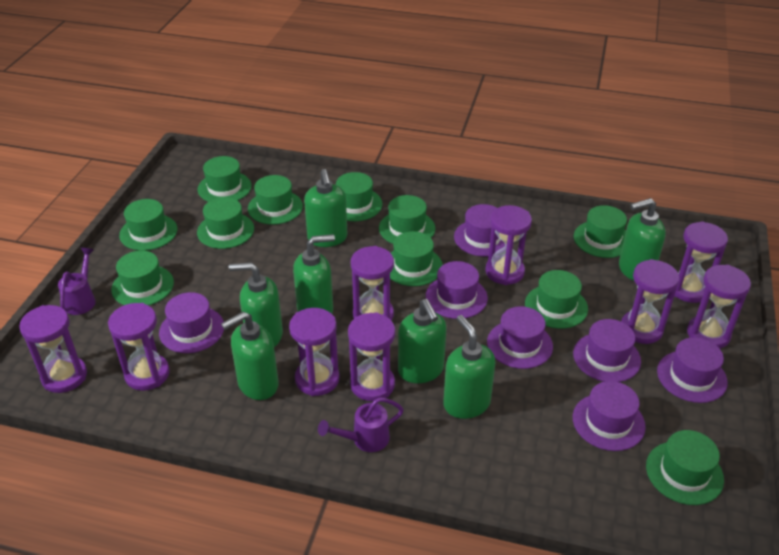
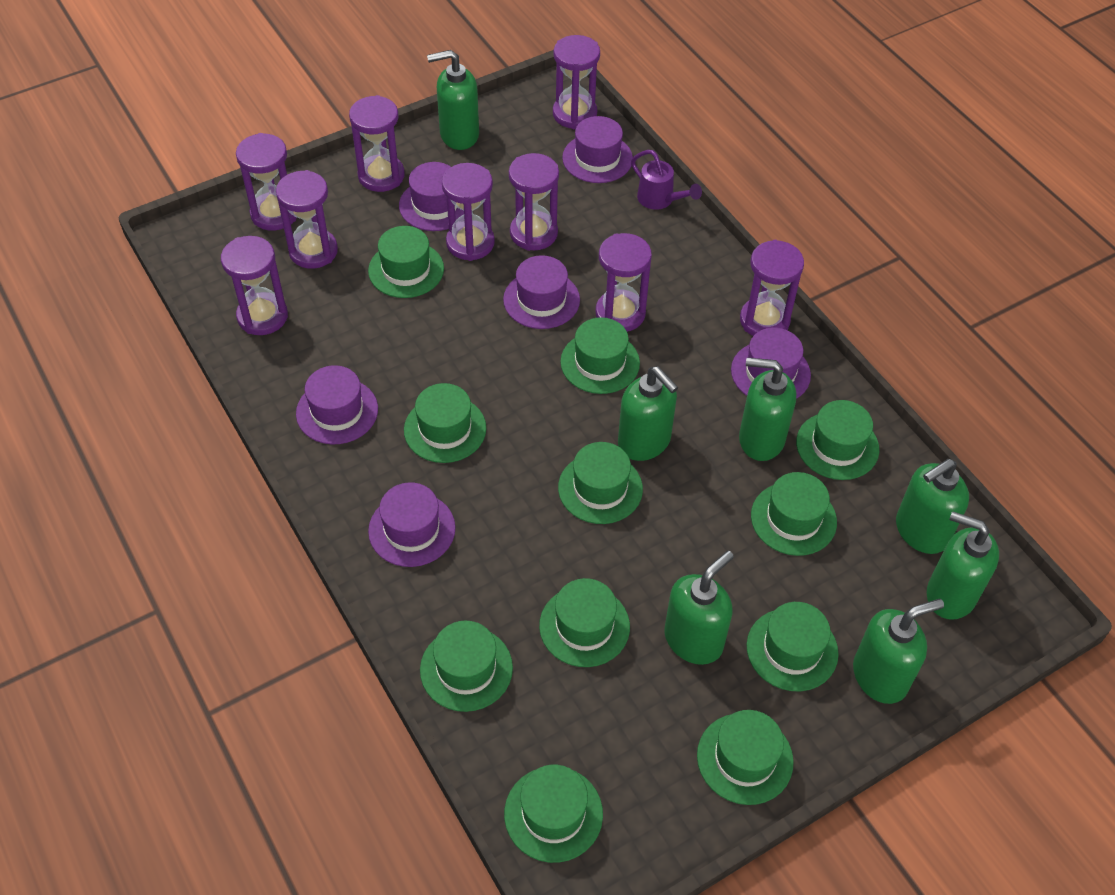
purple hat: 7 -> 6
purple watering can: 2 -> 1

